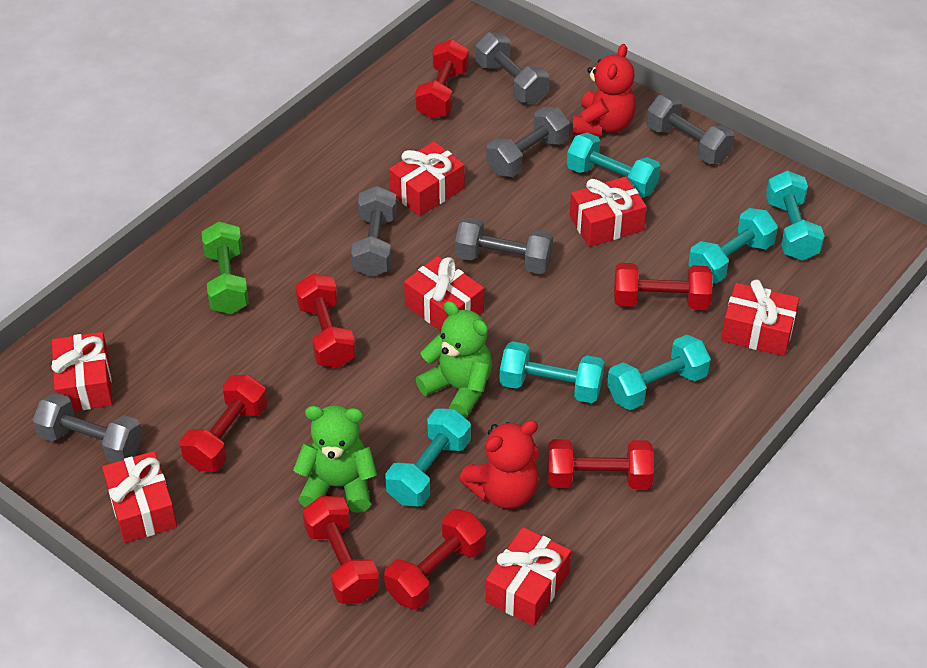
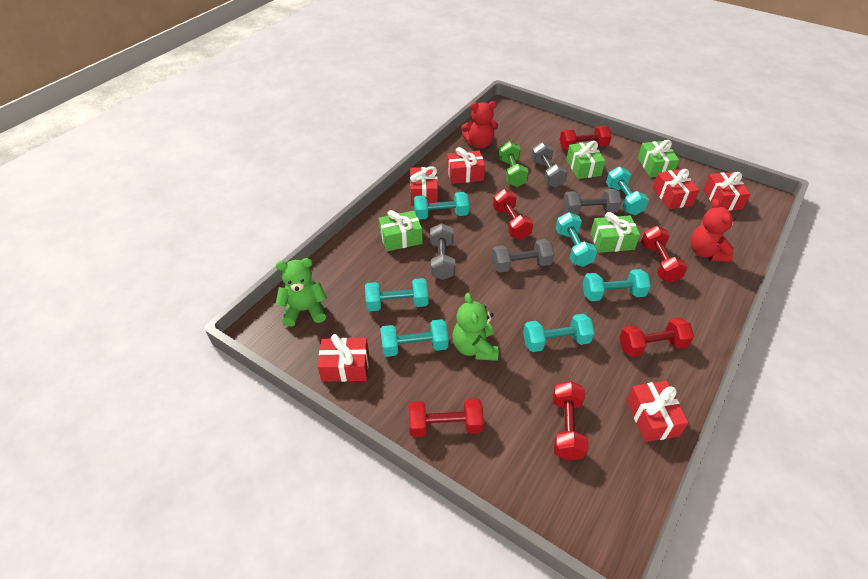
green gift: 0 -> 4
grey dumbbell: 6 -> 4
red dumbbell: 7 -> 6
red gift: 7 -> 6
turquoise dumbbell: 6 -> 7

